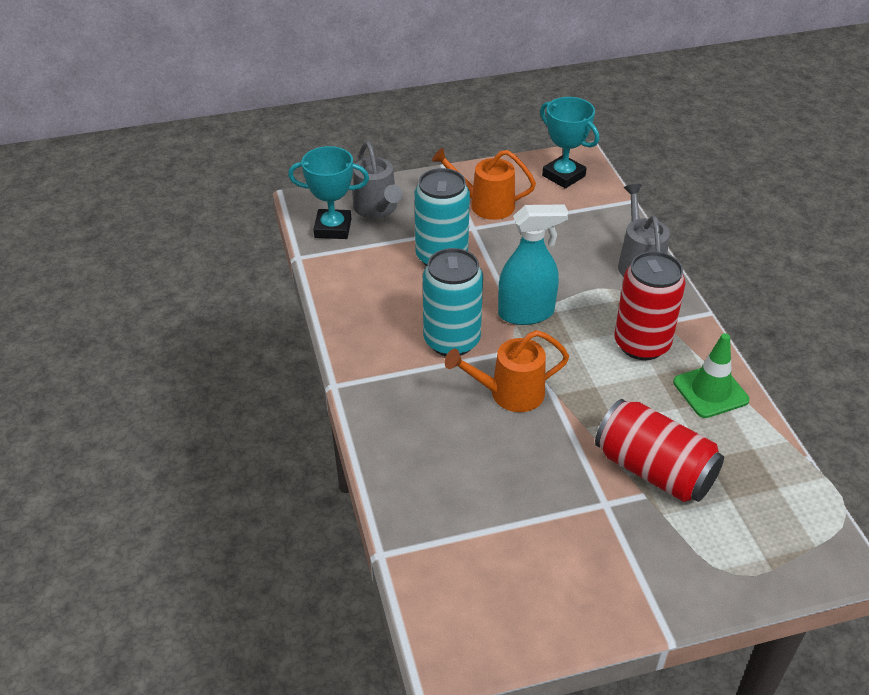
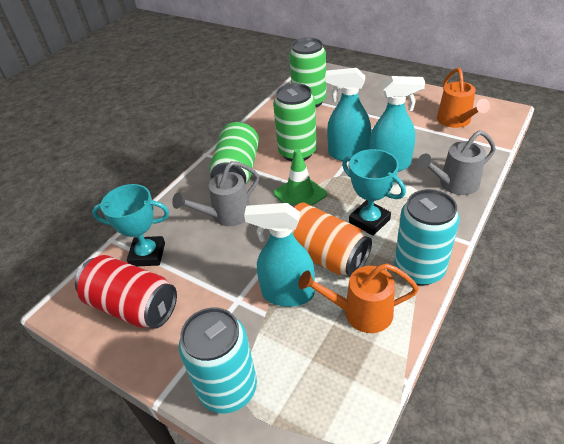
green can: 0 -> 3
orange can: 0 -> 1
red can: 2 -> 1
turquoise spray bottle: 1 -> 3

